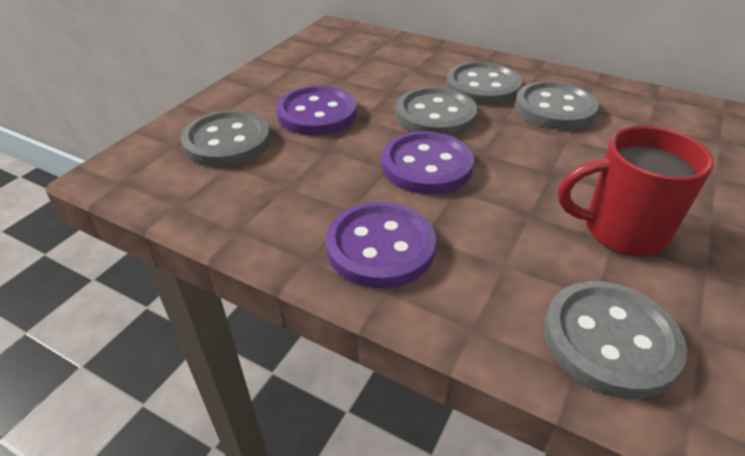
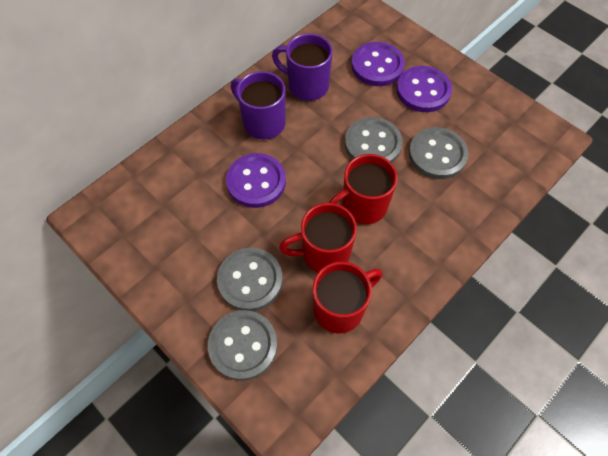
grey button: 5 -> 4
purple mug: 0 -> 2
red mug: 1 -> 3

